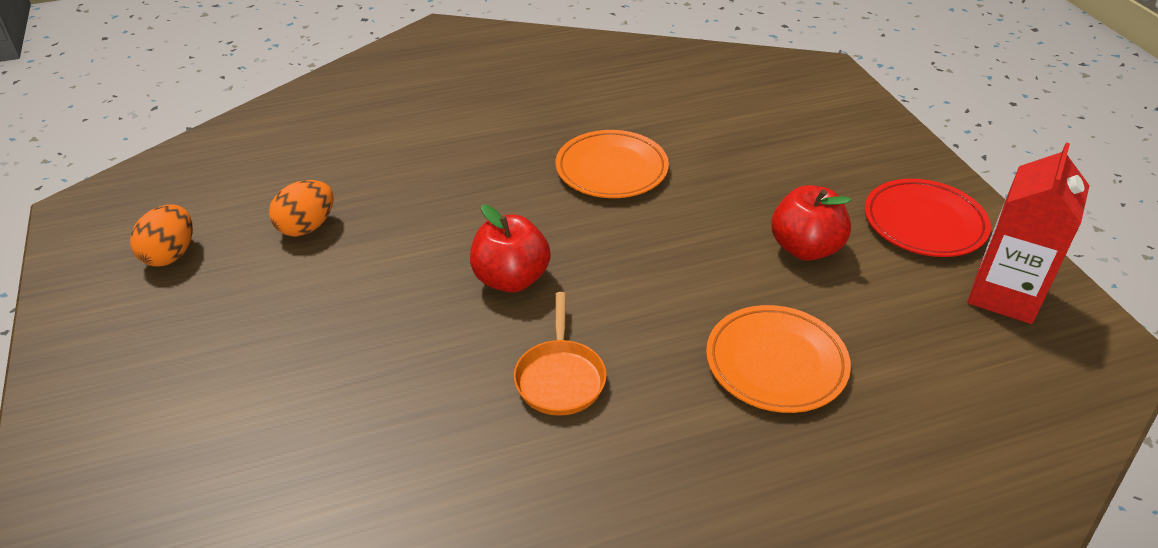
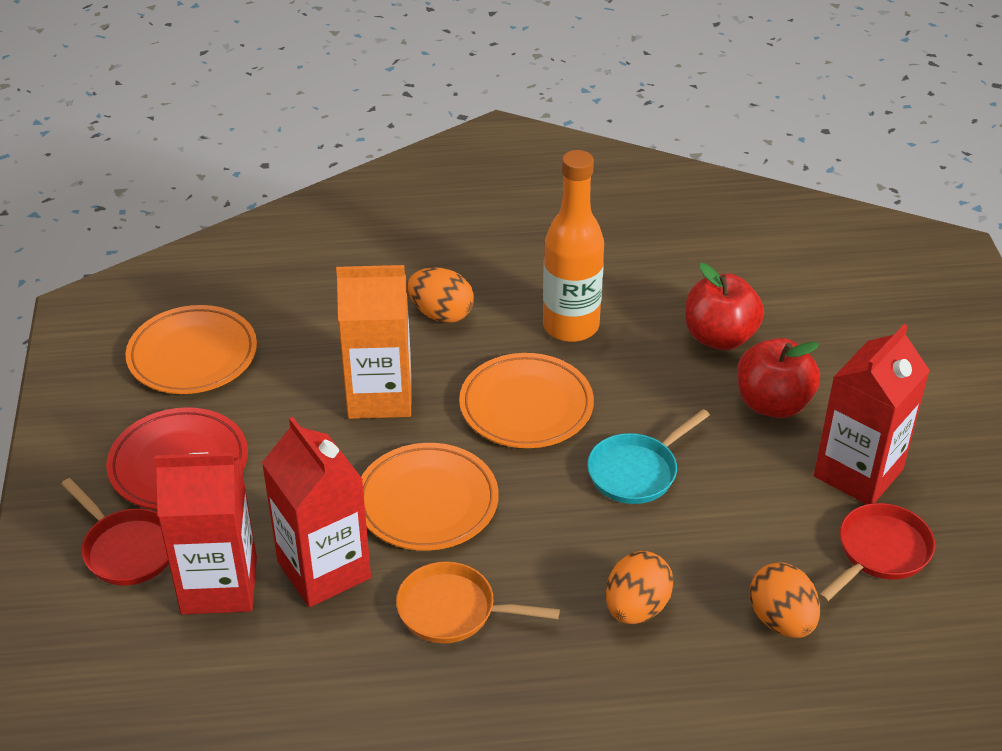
orange bottle: 0 -> 1
orange carton: 0 -> 1
orange egg: 2 -> 3
orange plate: 2 -> 3
red carton: 1 -> 3
red pan: 0 -> 2
turquoise pan: 0 -> 1

